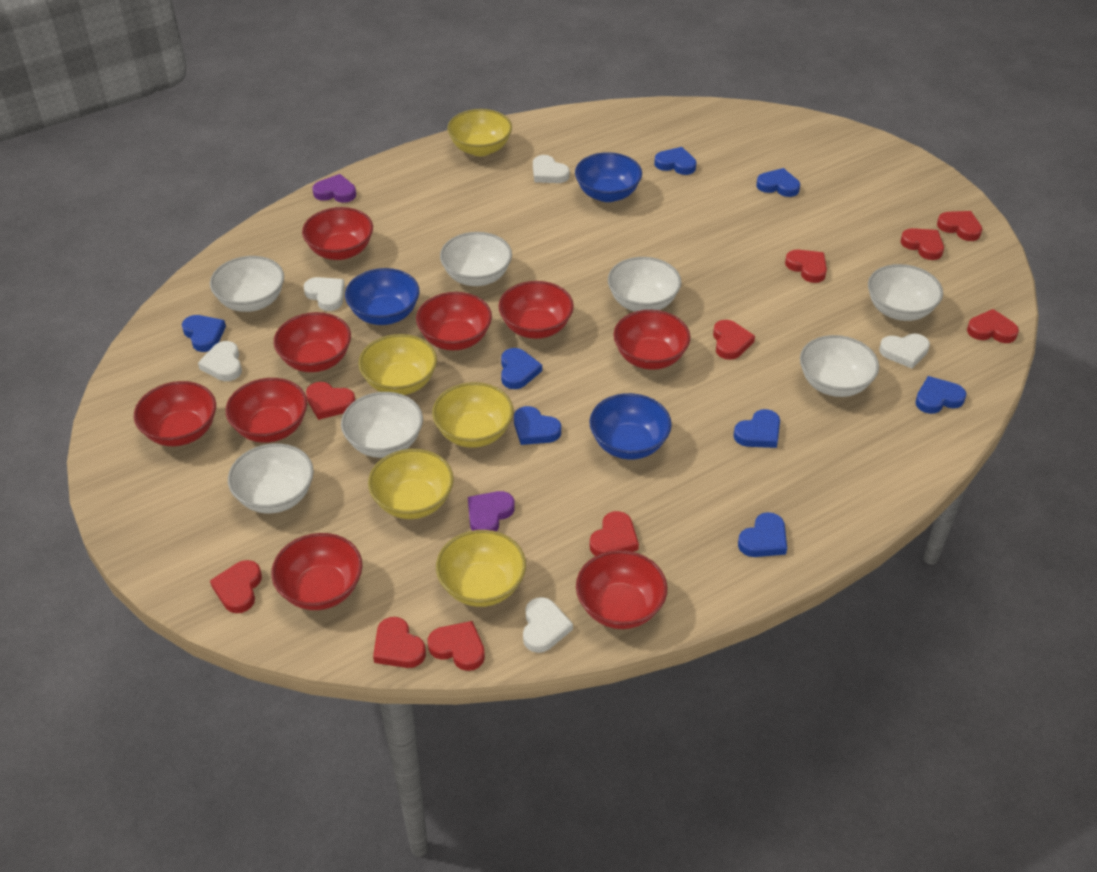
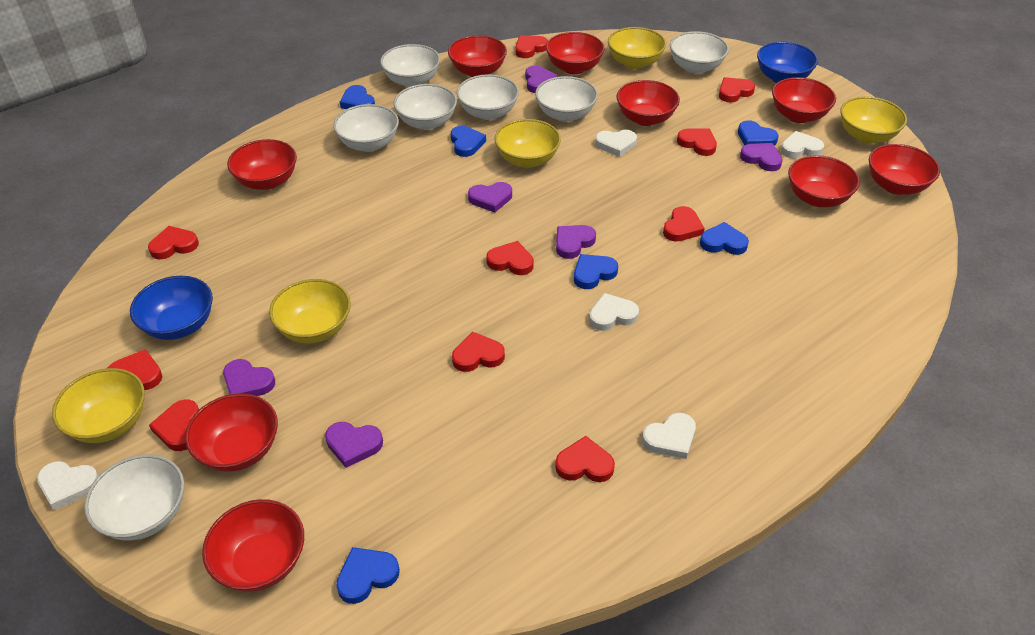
blue bowl: 3 -> 2
blue heart: 8 -> 6
purple heart: 2 -> 6

